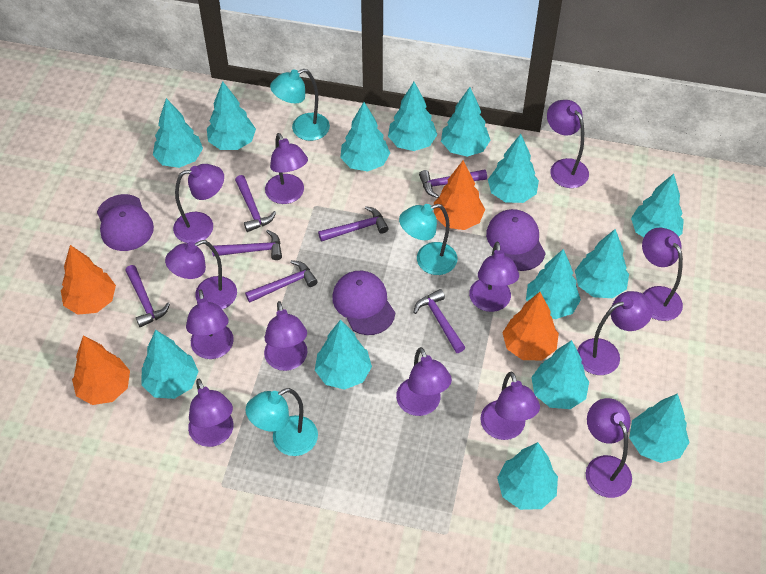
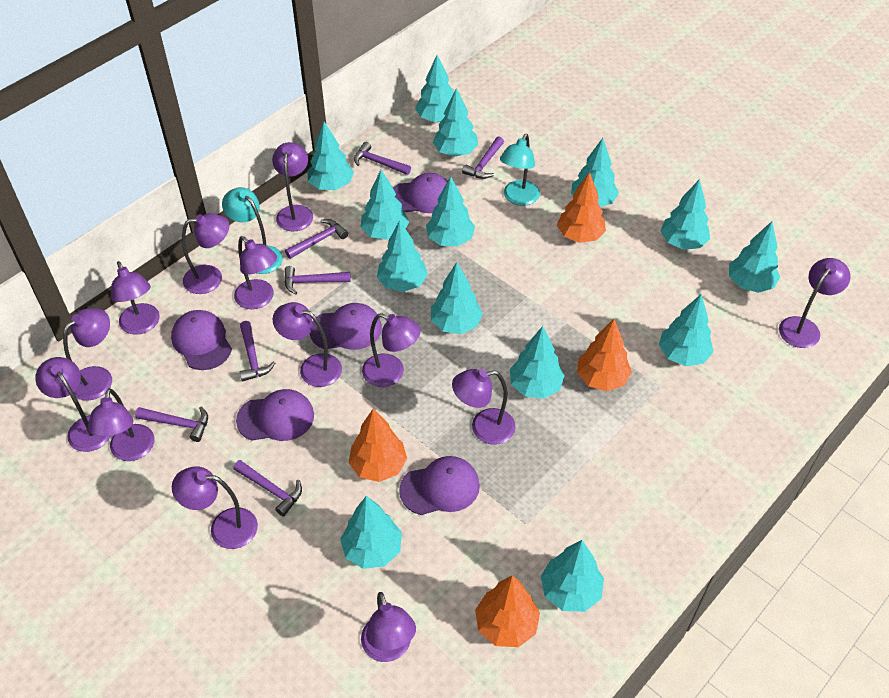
purple cap: 3 -> 5
turquoise lamp: 3 -> 2

